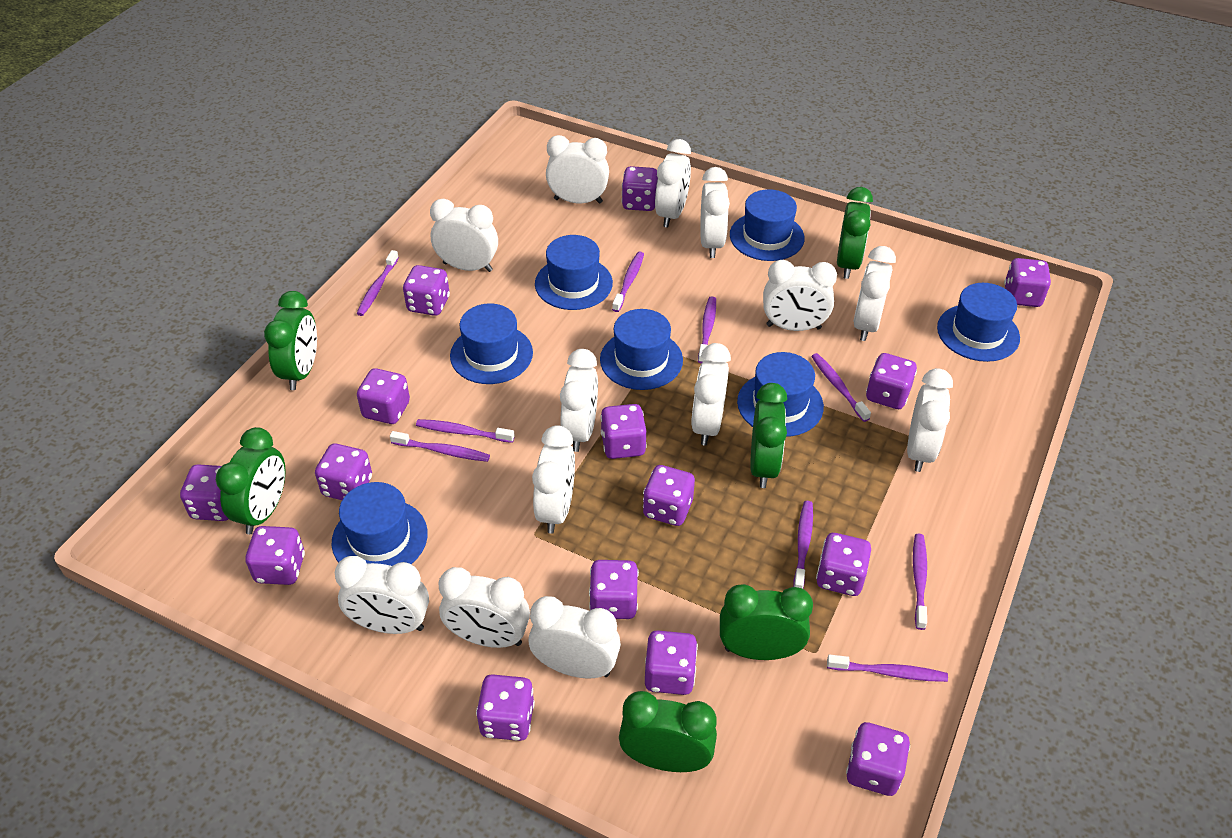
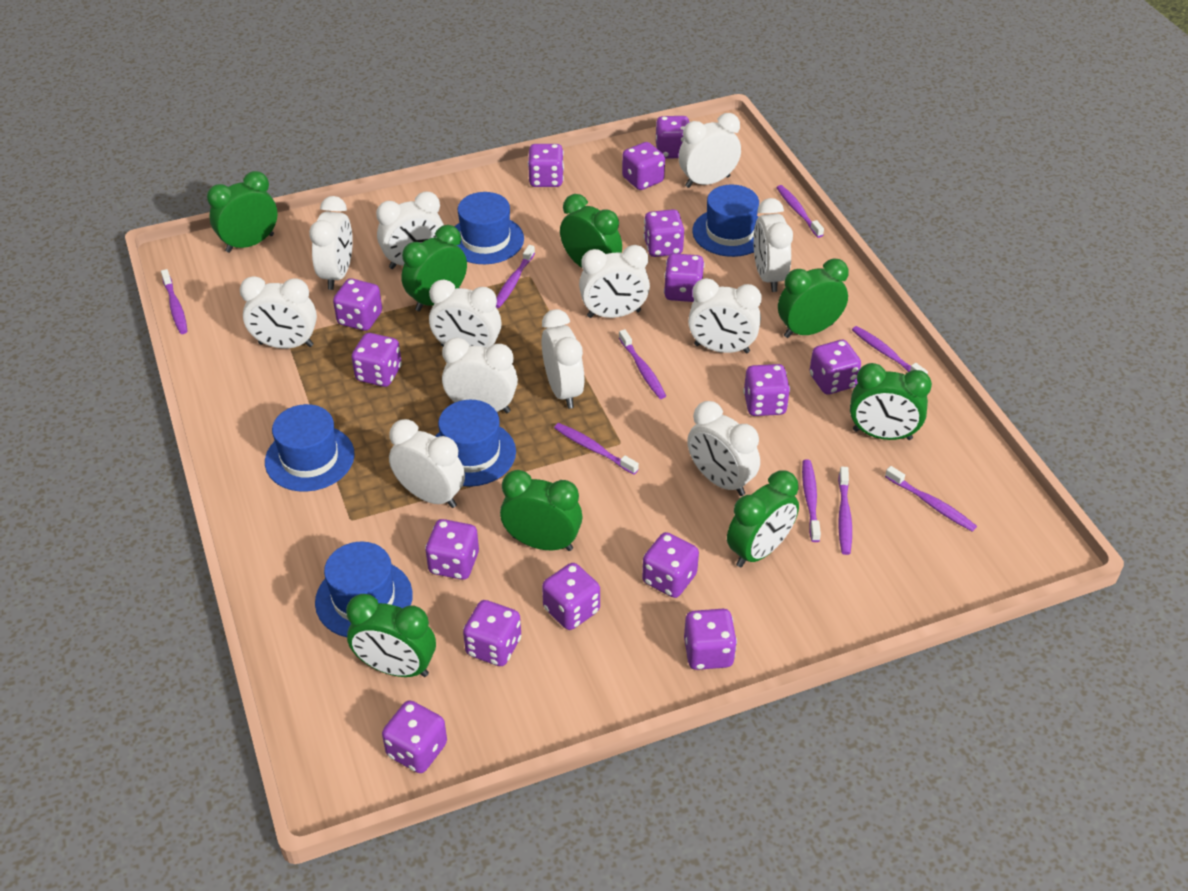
blue hat: 7 -> 5
green clock: 6 -> 8
white clock: 13 -> 12

